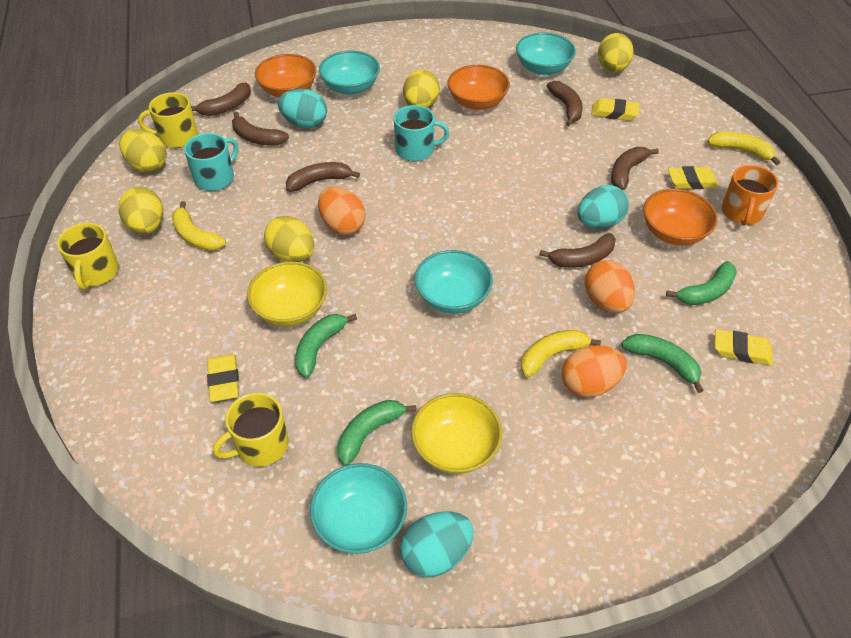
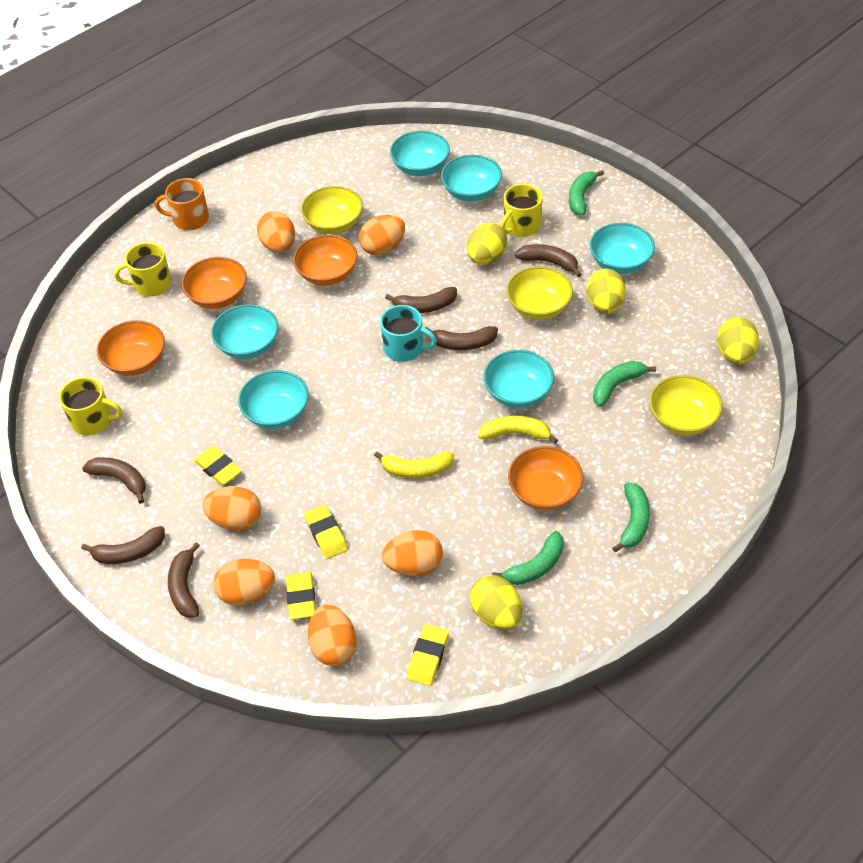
orange bowl: 3 -> 4
orange egg: 3 -> 6
turquoise bowl: 4 -> 6
turquoise egg: 3 -> 0
turquoise mug: 2 -> 1
yellow banana: 3 -> 2
yellow bowl: 2 -> 3
yellow egg: 5 -> 4

